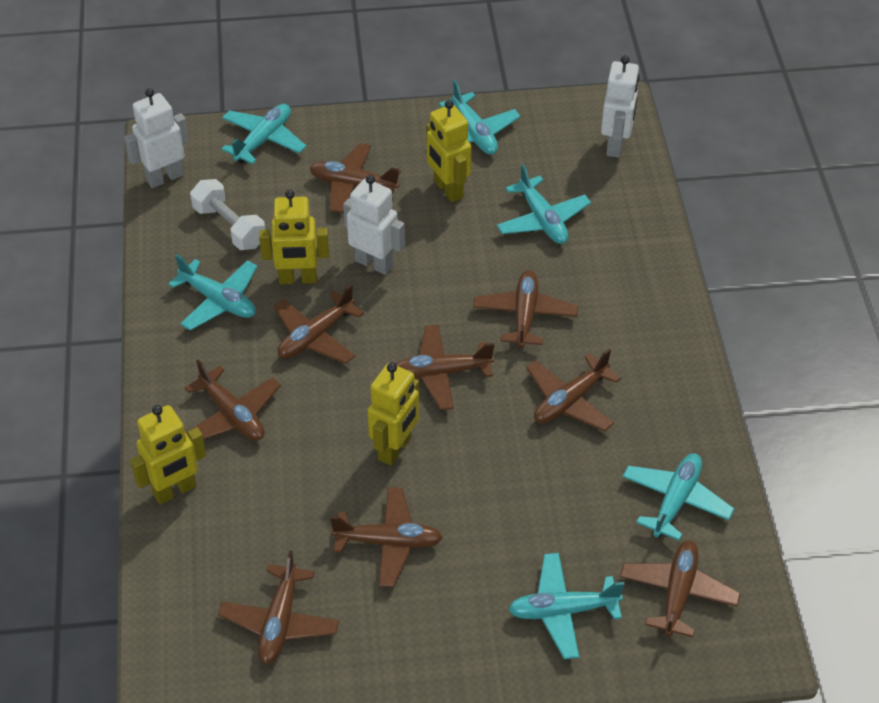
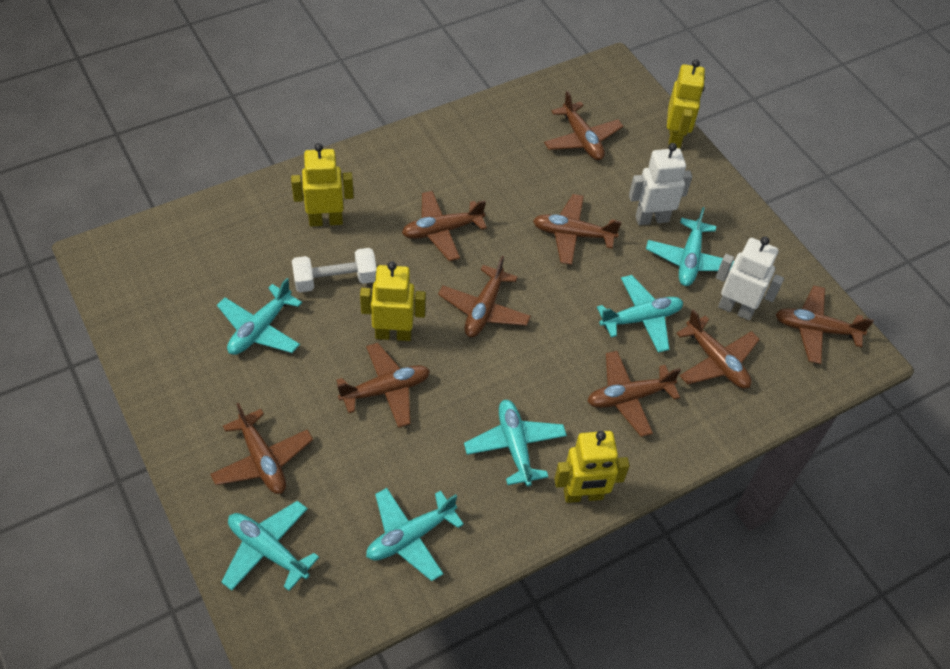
white robot: 3 -> 2

